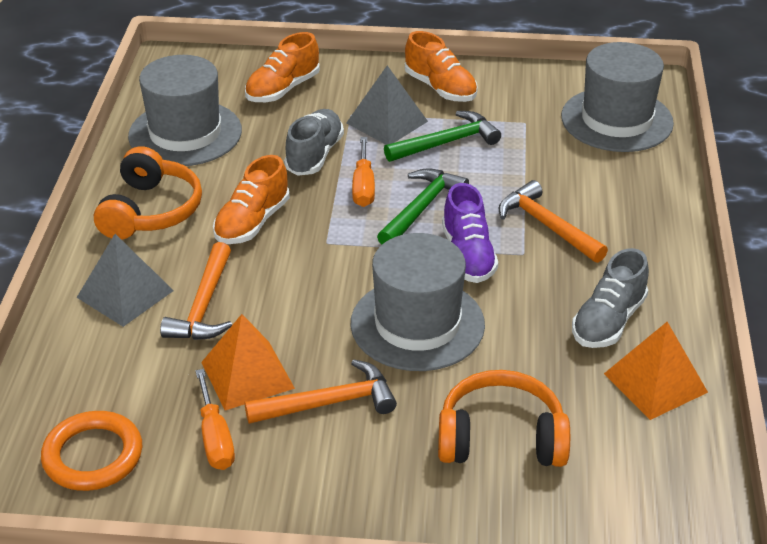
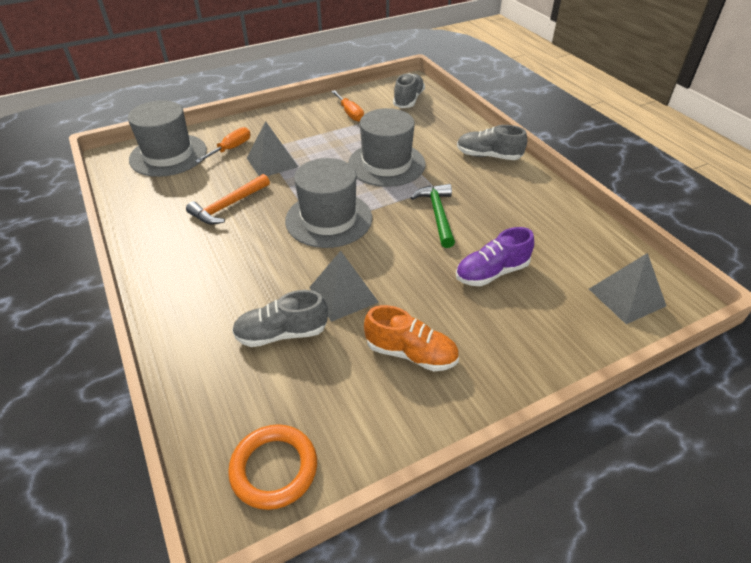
green hammer: 2 -> 1
grey pyramid: 2 -> 3
grey shoe: 2 -> 3
orange hammer: 3 -> 1
orange headphones: 2 -> 0
orange pyramid: 2 -> 0
orange shoe: 3 -> 1

